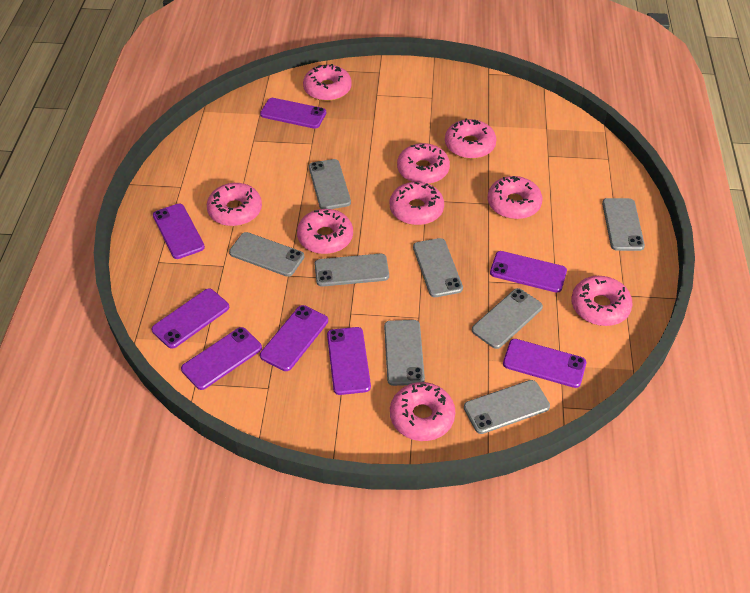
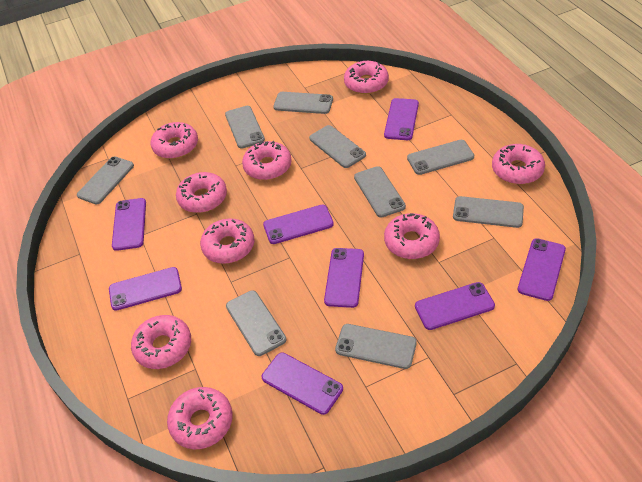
grey phone: 8 -> 9

